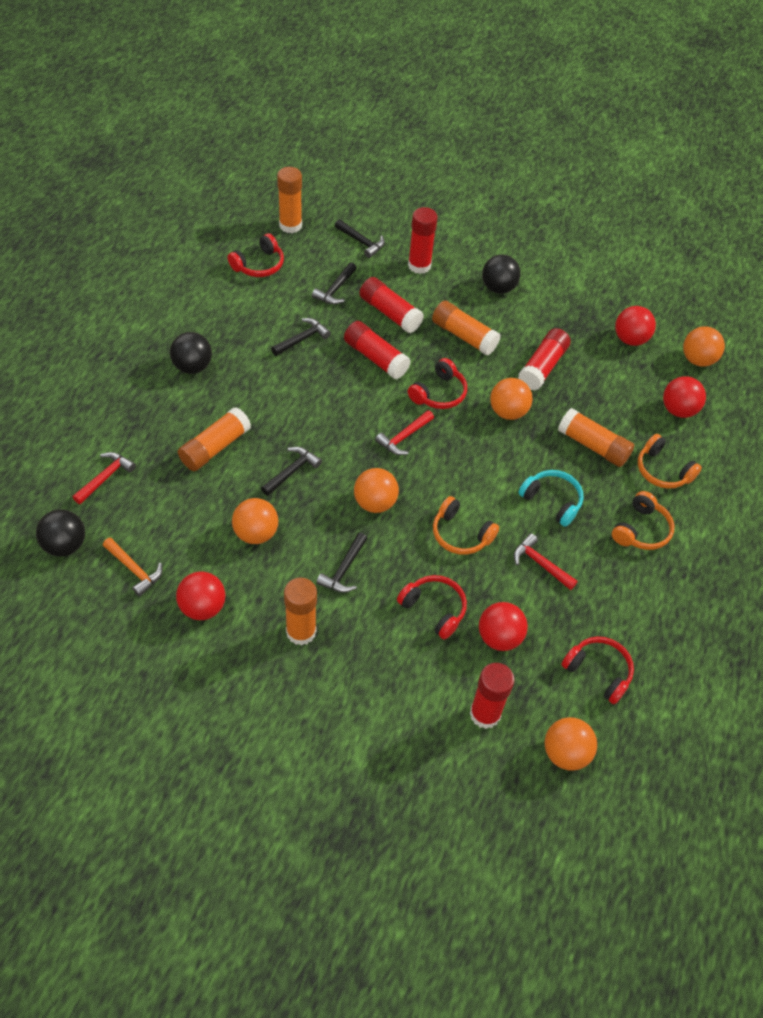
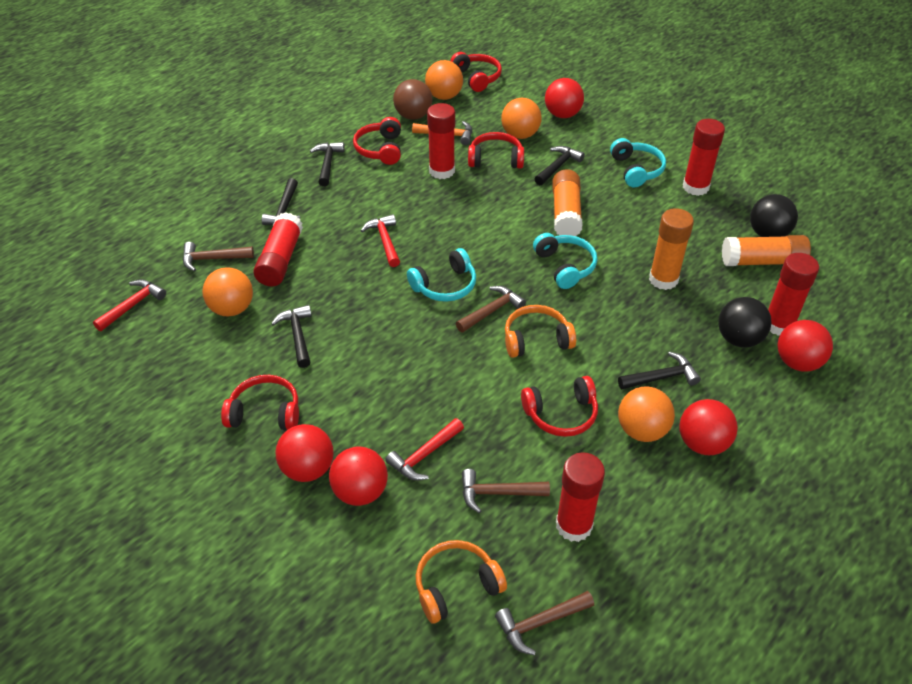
black ball: 3 -> 2
brown ball: 0 -> 1
brown hammer: 0 -> 4
orange ball: 5 -> 4
orange glue stick: 5 -> 3
orange headphones: 3 -> 2
red ball: 4 -> 5
red headphones: 4 -> 5
turquoise headphones: 1 -> 3

